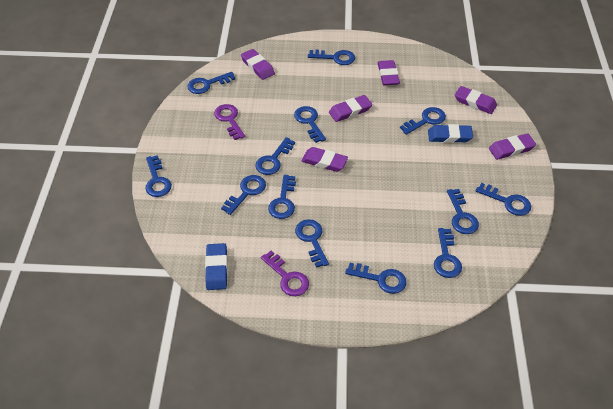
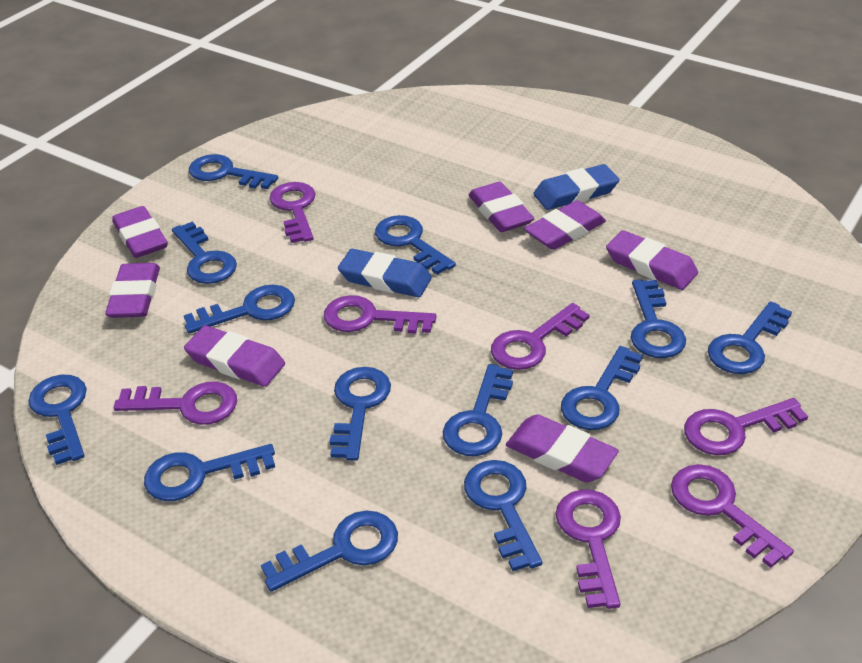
purple eraser: 6 -> 7
purple key: 2 -> 7

